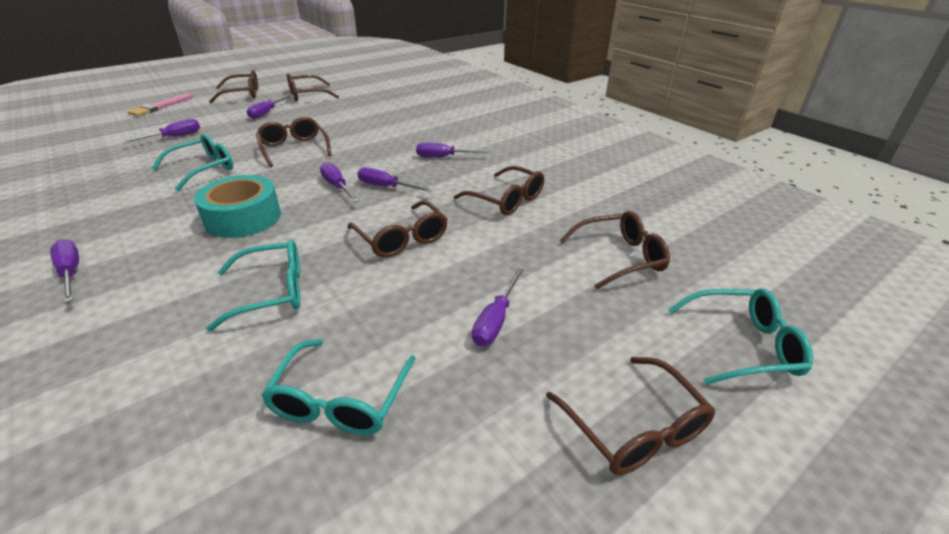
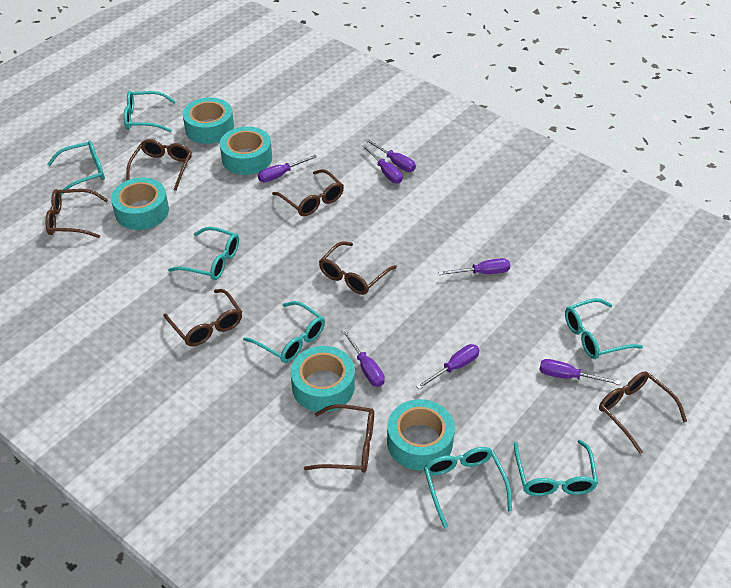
pink brush: 1 -> 0
turquoise glasses: 4 -> 7
turquoise tape: 1 -> 5

